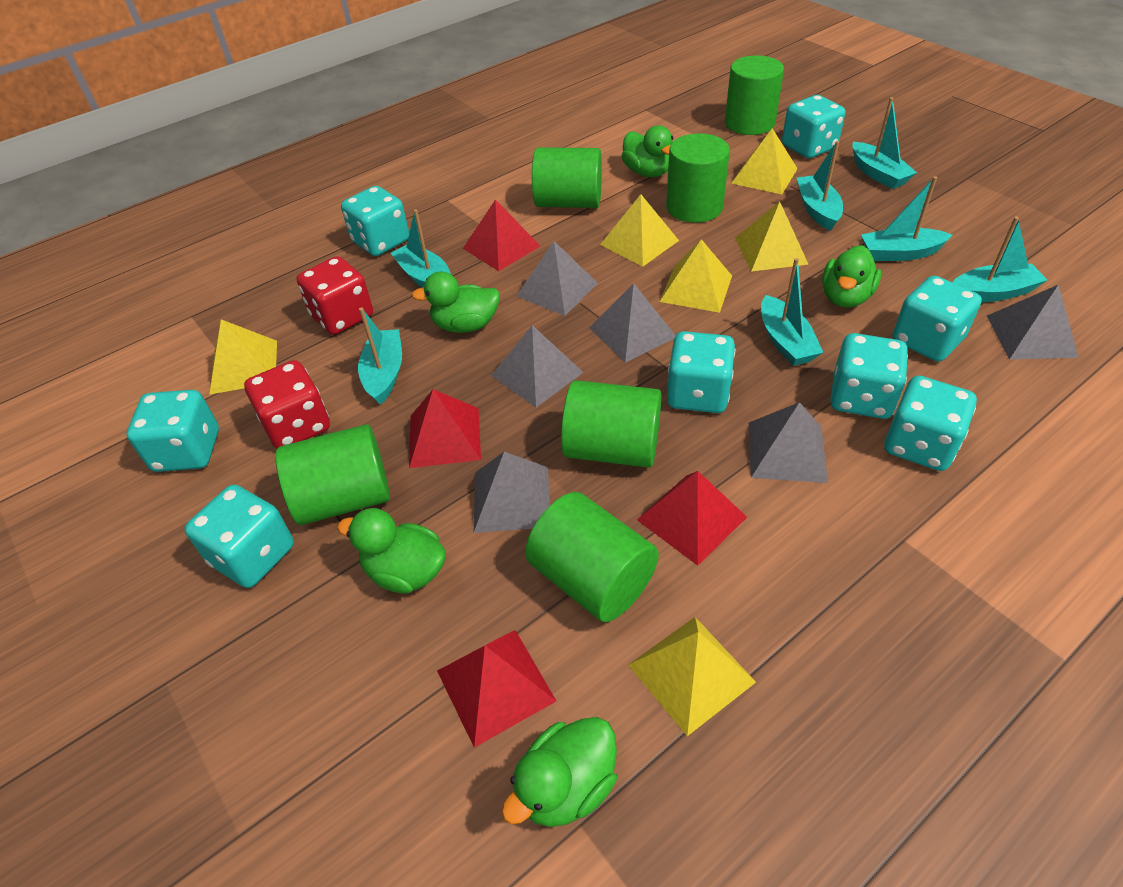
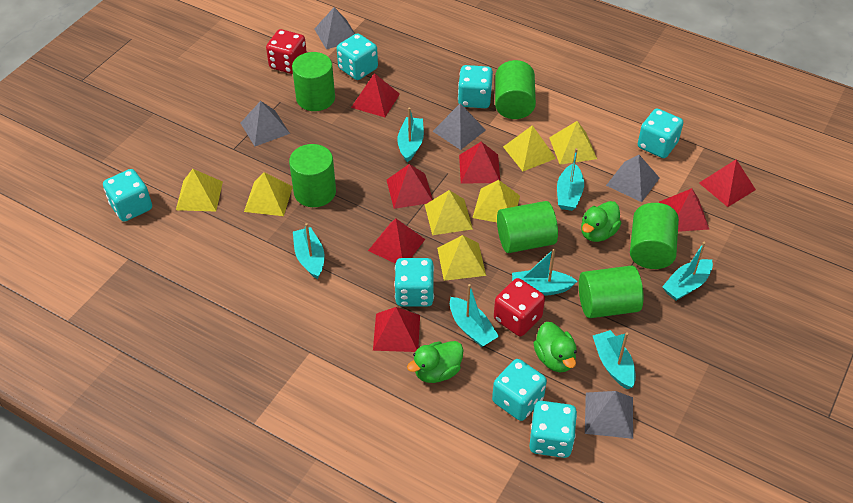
green duck: 5 -> 3
grey pyramid: 6 -> 5
red pyramid: 4 -> 7
turquoise dice: 8 -> 7
yellow pyramid: 6 -> 7

